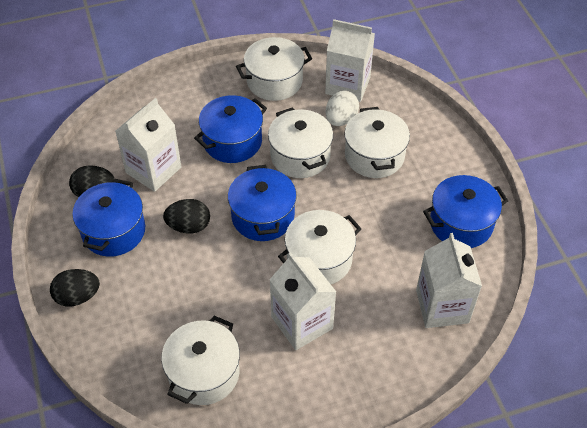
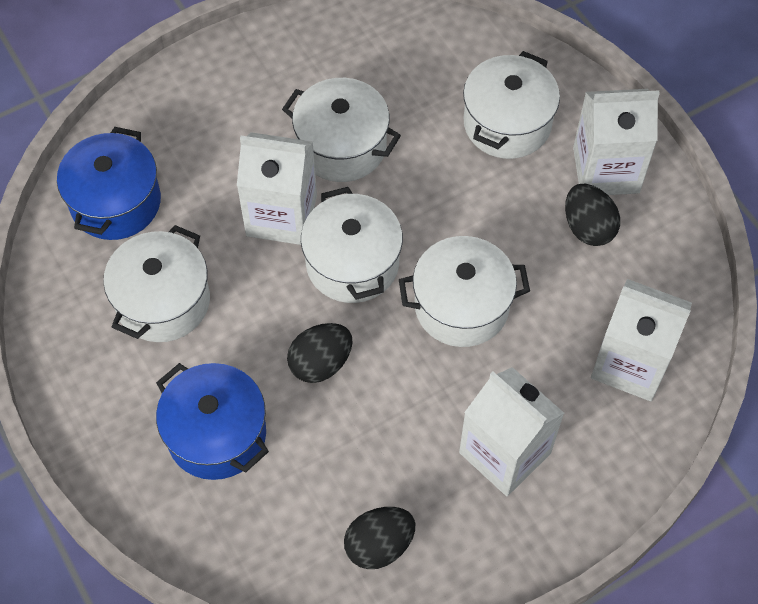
blue pot: 4 -> 2
white egg: 1 -> 0

